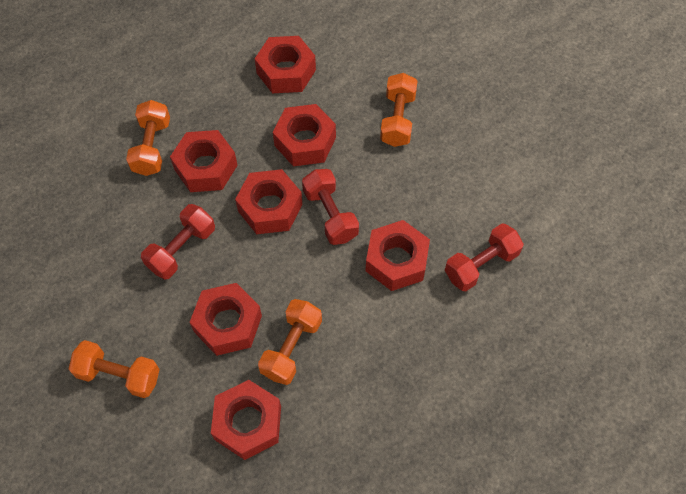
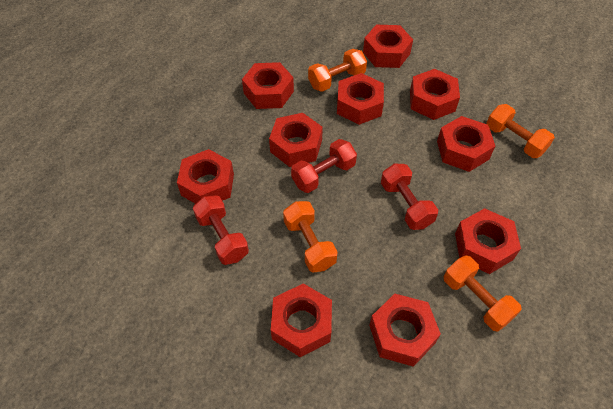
red nut: 7 -> 10

